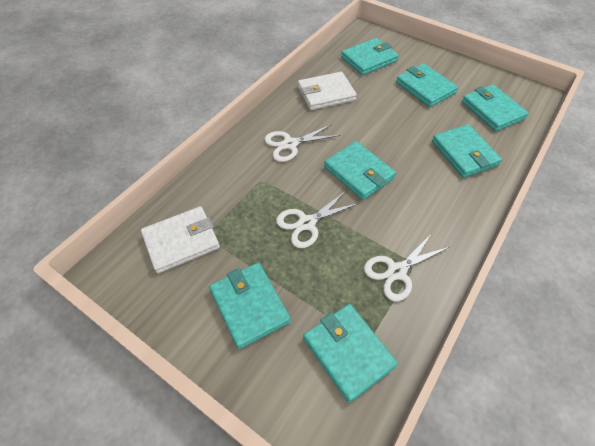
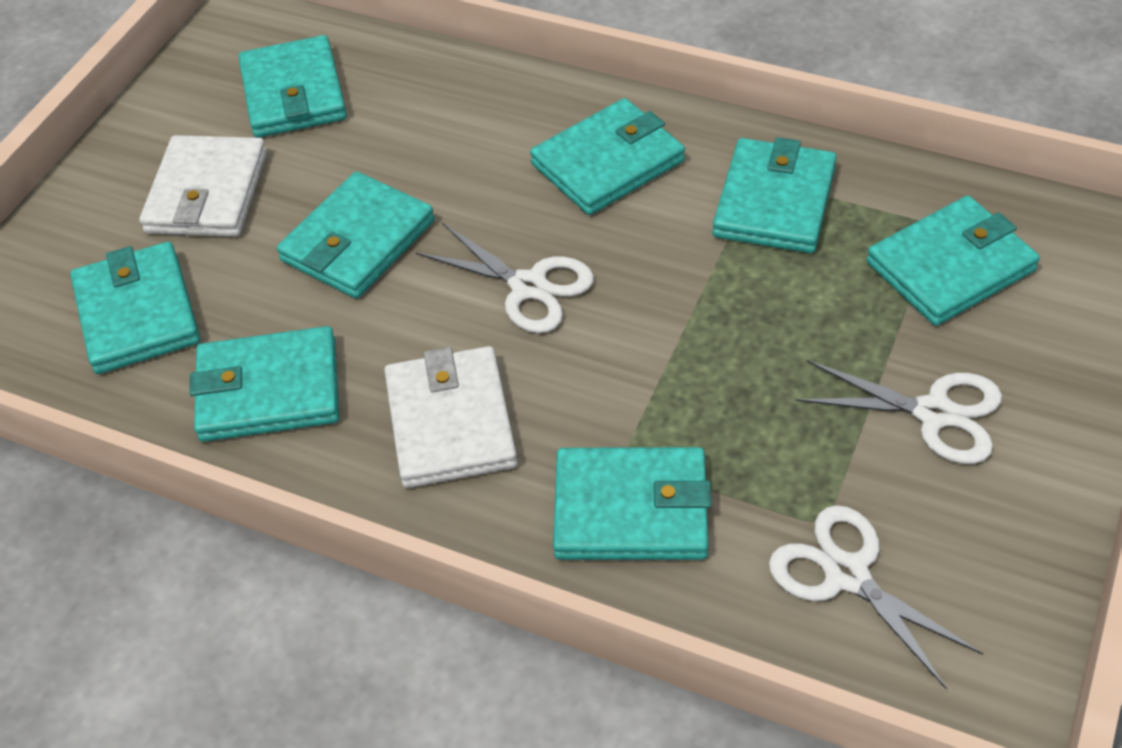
turquoise wallet: 7 -> 8

